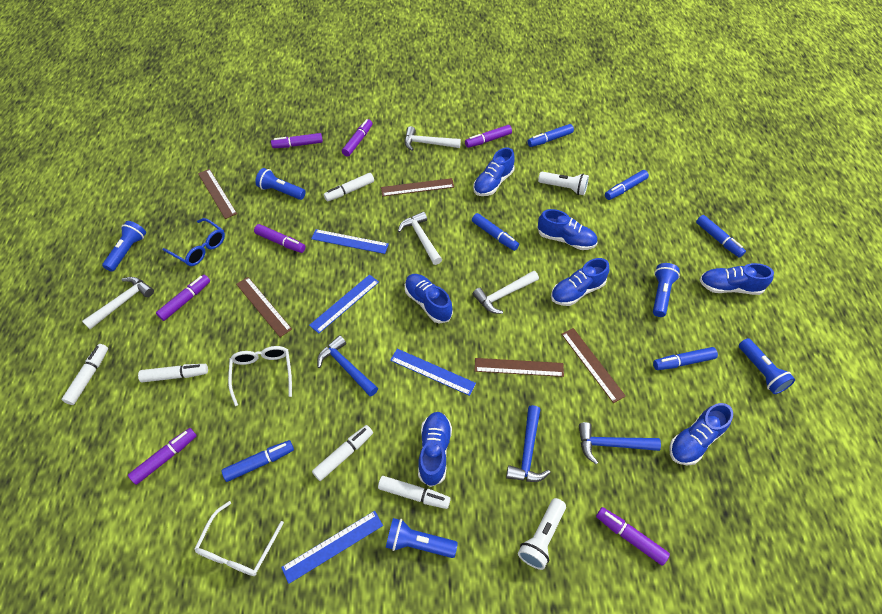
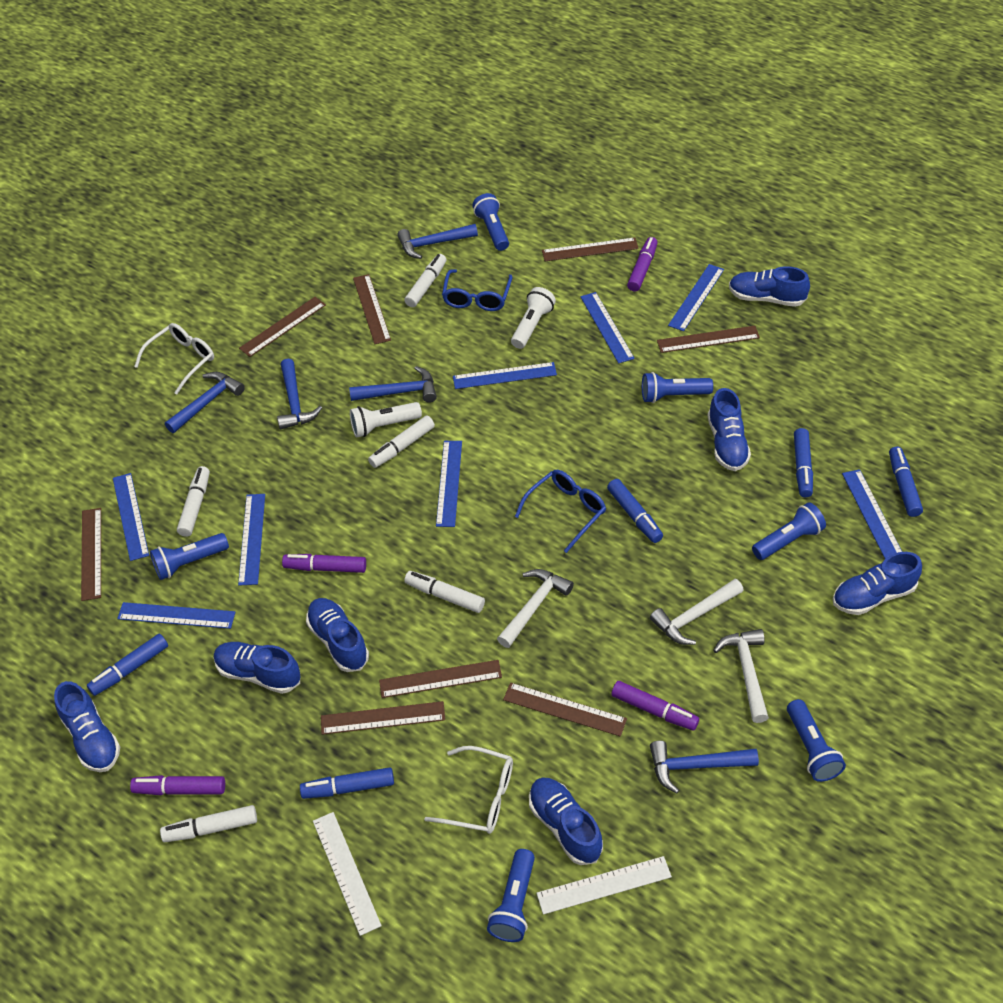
blue flashlight: 5 -> 6
blue glasses: 1 -> 2
blue hammer: 3 -> 5
blue marker: 6 -> 5
blue ruler: 4 -> 8
brown ruler: 5 -> 8
purple marker: 7 -> 4
white hammer: 4 -> 3
white ruler: 0 -> 2

